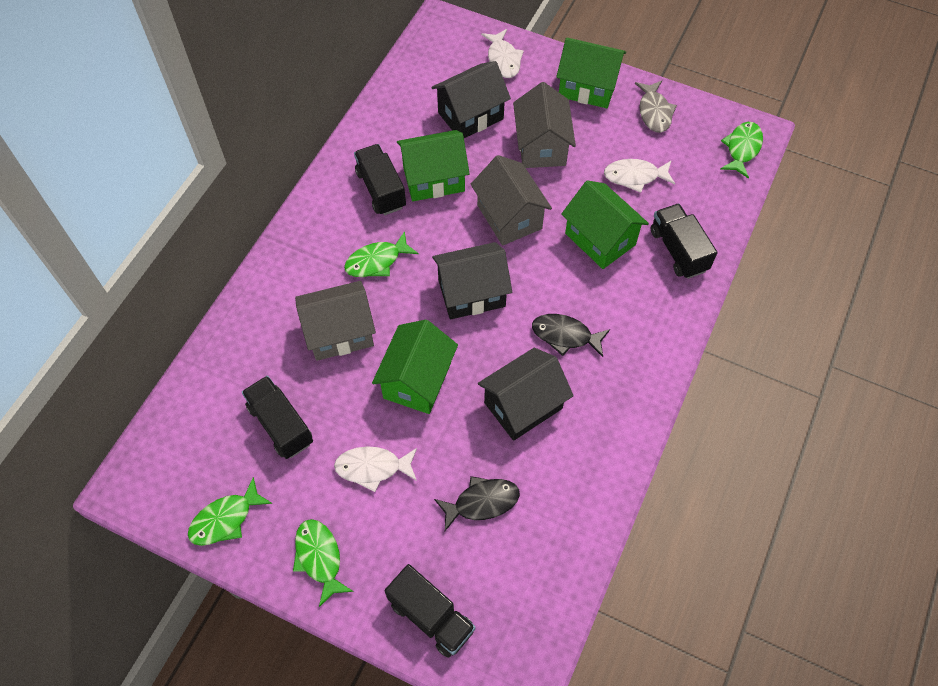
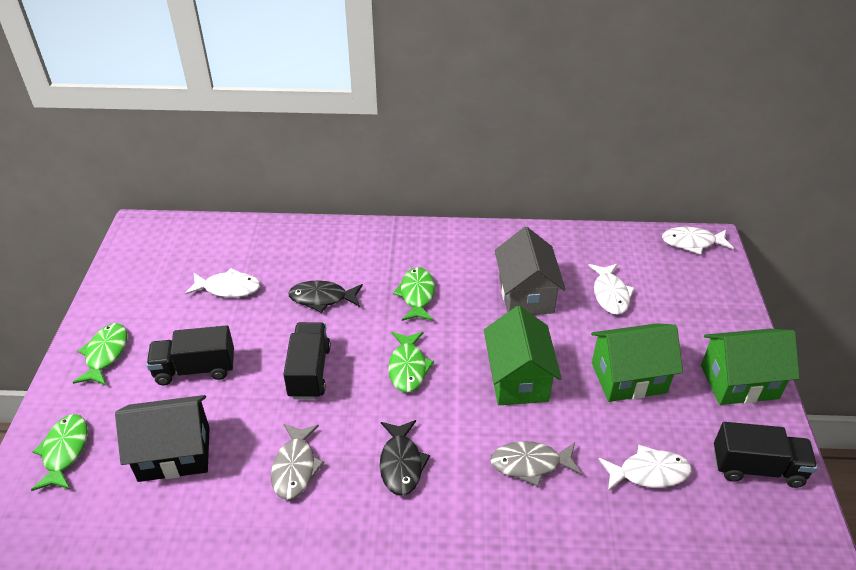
black house: 3 -> 1
black truck: 4 -> 3
green house: 4 -> 3
grey fish: 1 -> 2
grey house: 3 -> 1
white fish: 3 -> 4

